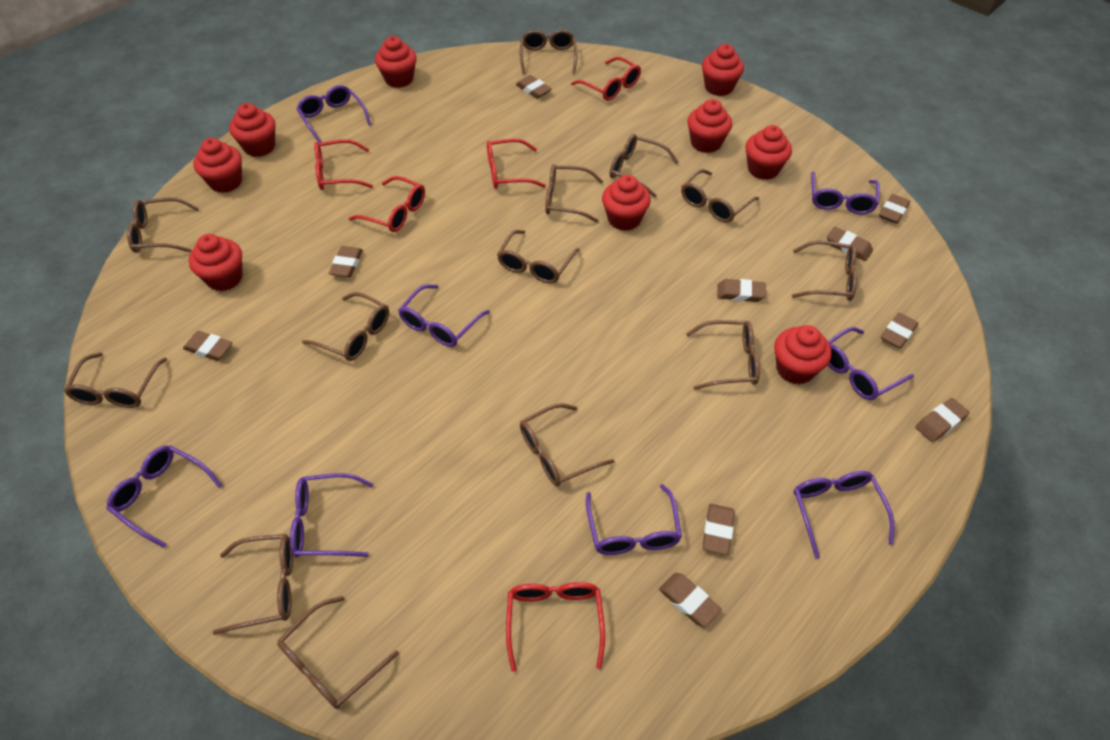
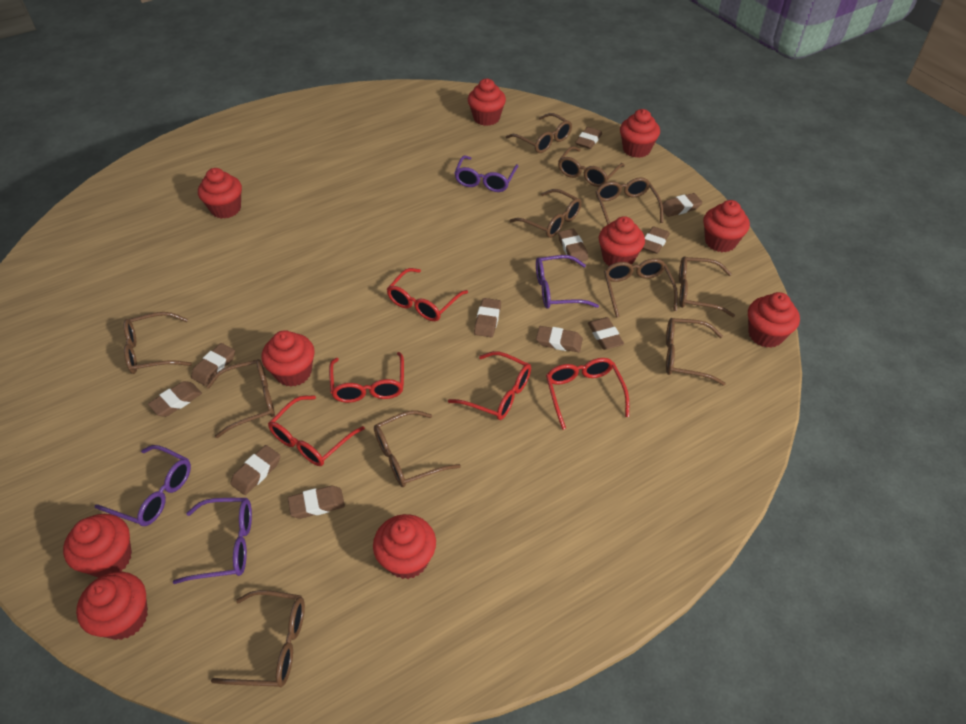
brown eraser: 10 -> 11
brown glasses: 13 -> 11
purple glasses: 8 -> 4
red cupcake: 9 -> 10

